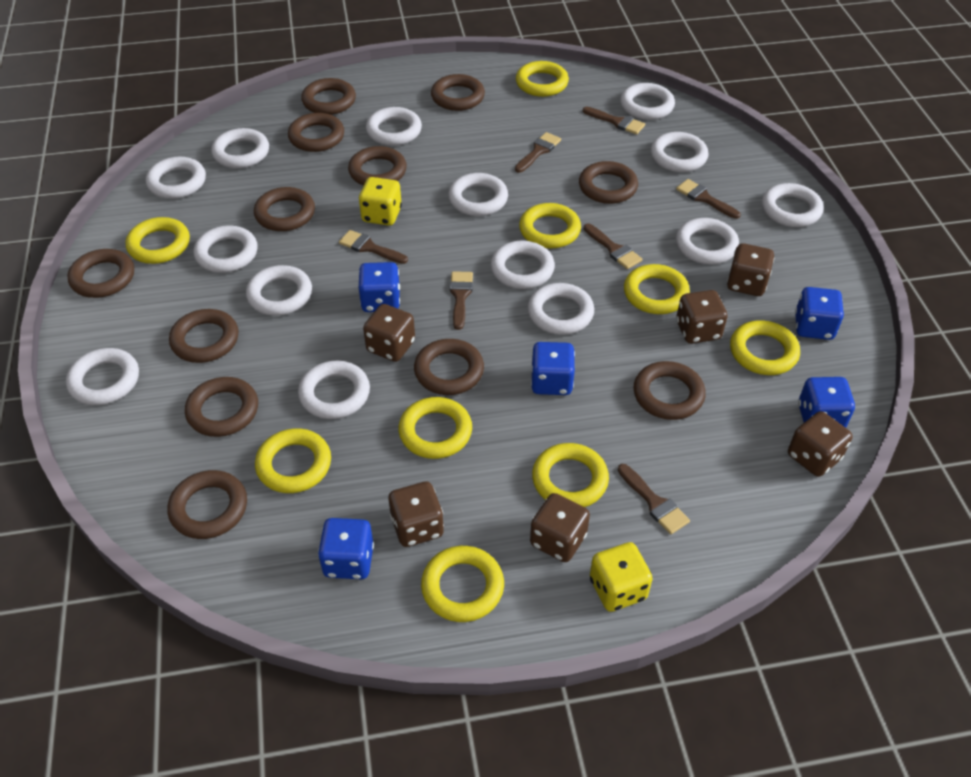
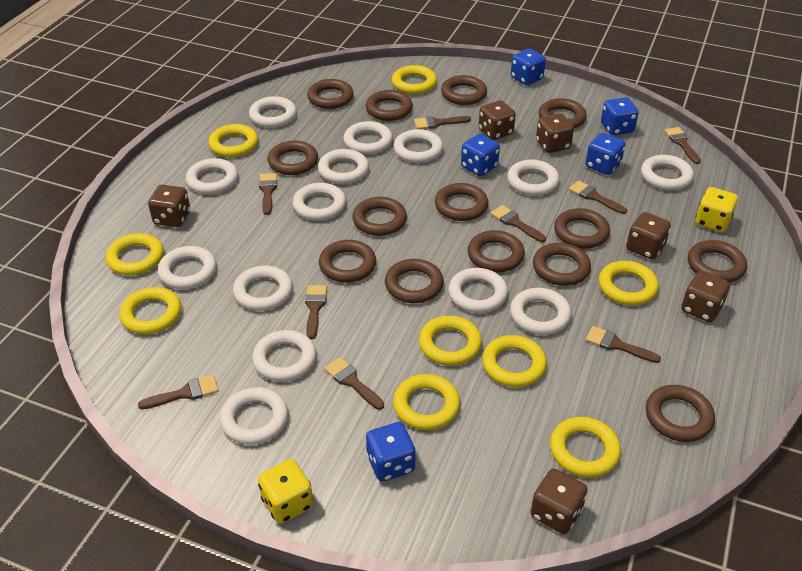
brown brush: 7 -> 9
brown ring: 12 -> 14

